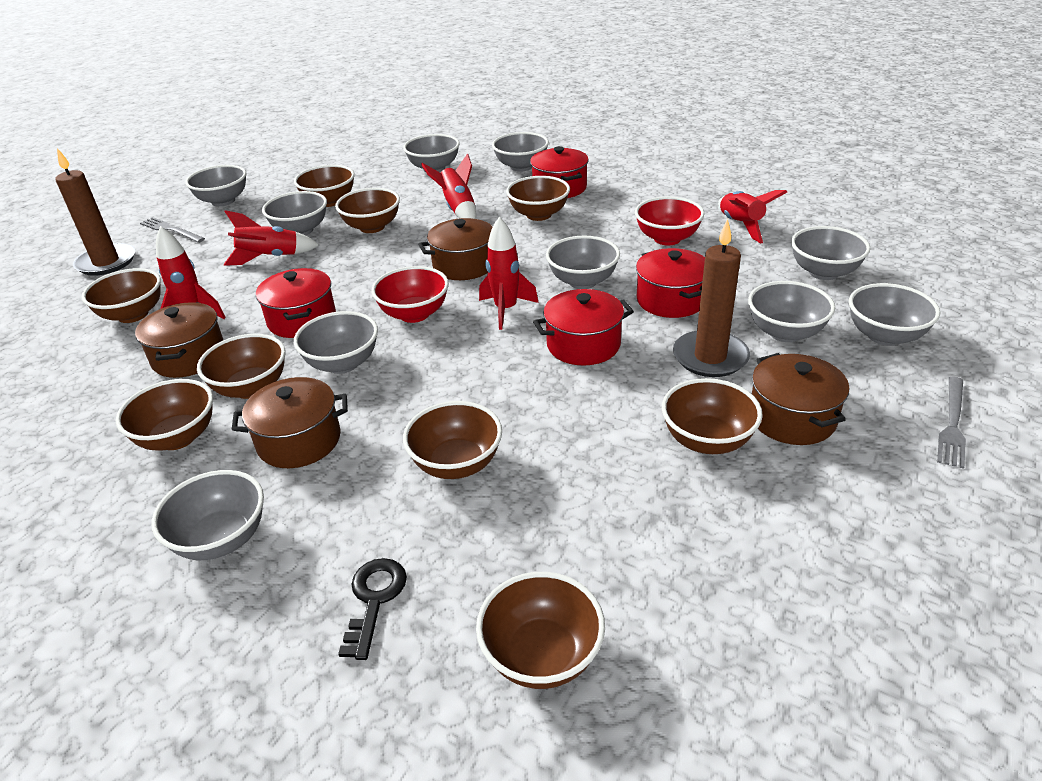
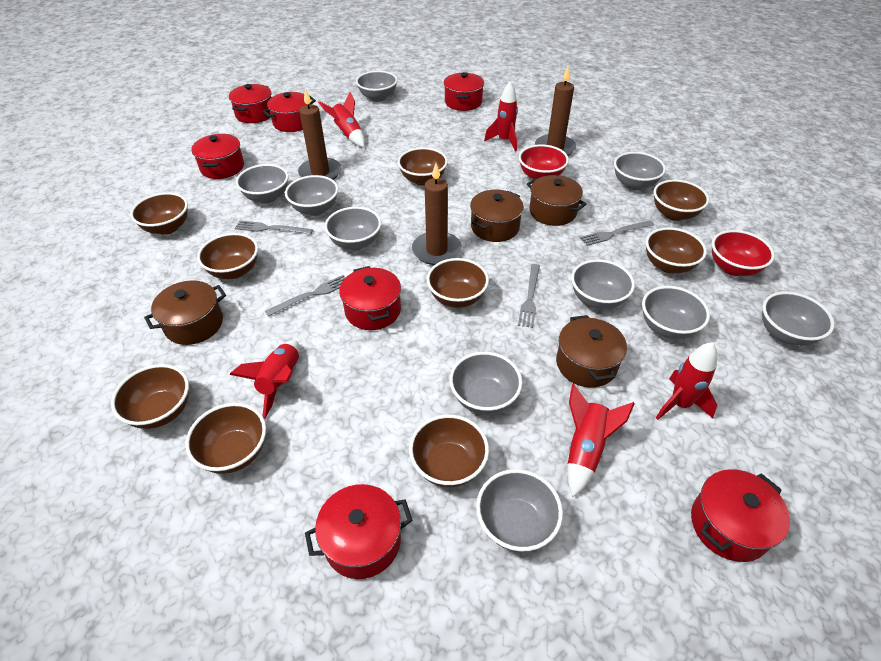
black key: 1 -> 0
brown candle: 2 -> 3
grey fork: 2 -> 4
red pot: 4 -> 7

